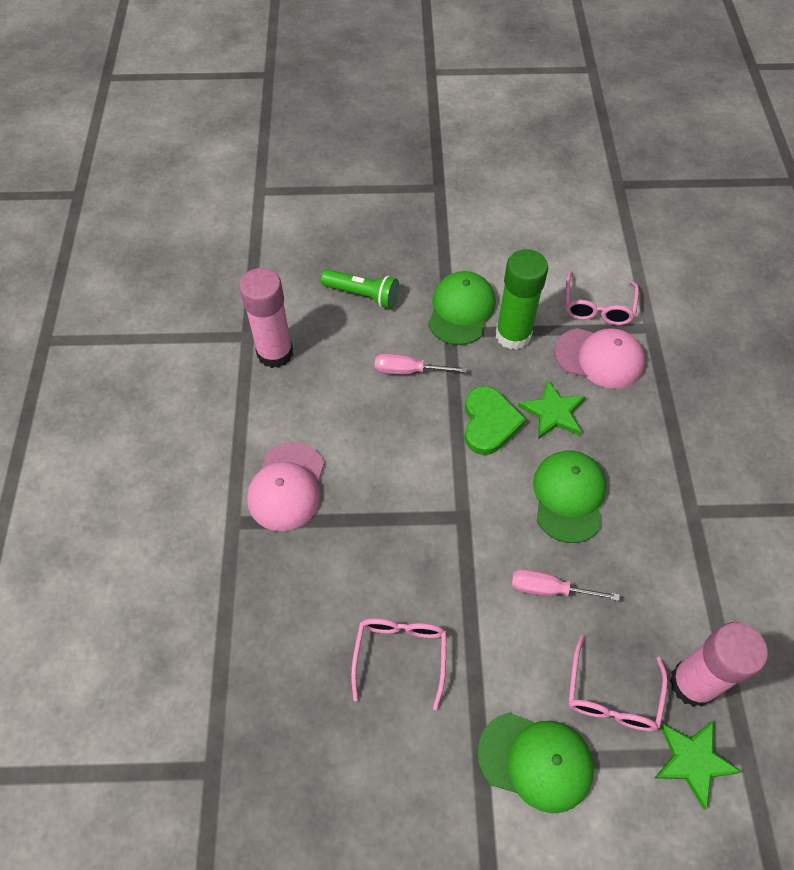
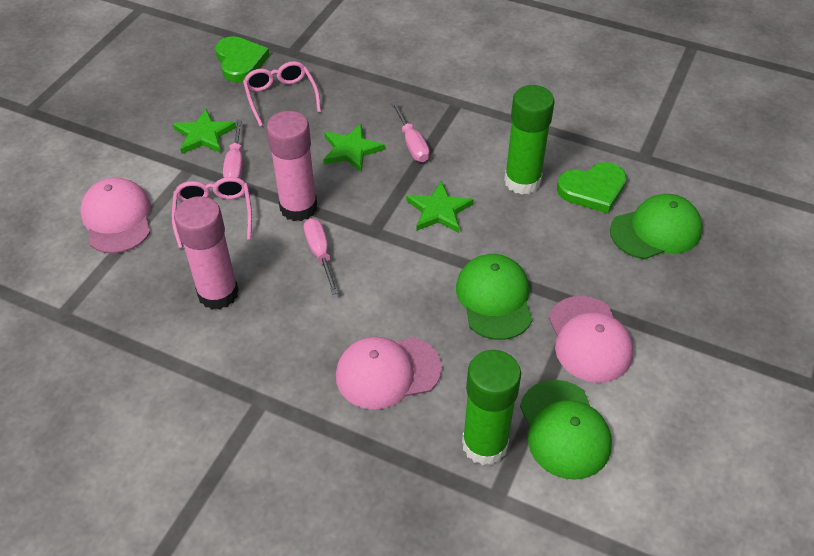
green flashlight: 1 -> 0
green glue stick: 1 -> 2
green heart: 1 -> 2
green star: 2 -> 3
pink cap: 2 -> 3
pink glasses: 3 -> 2
pink screwdriver: 2 -> 3

